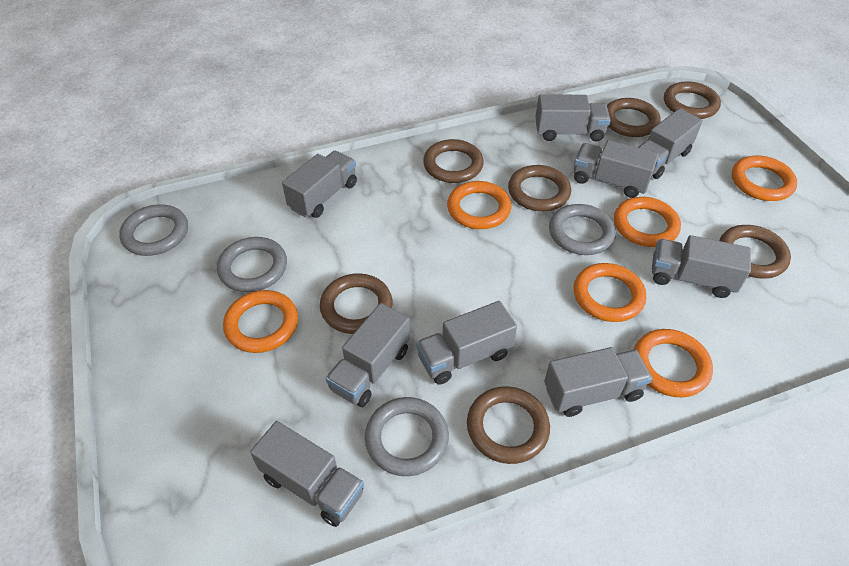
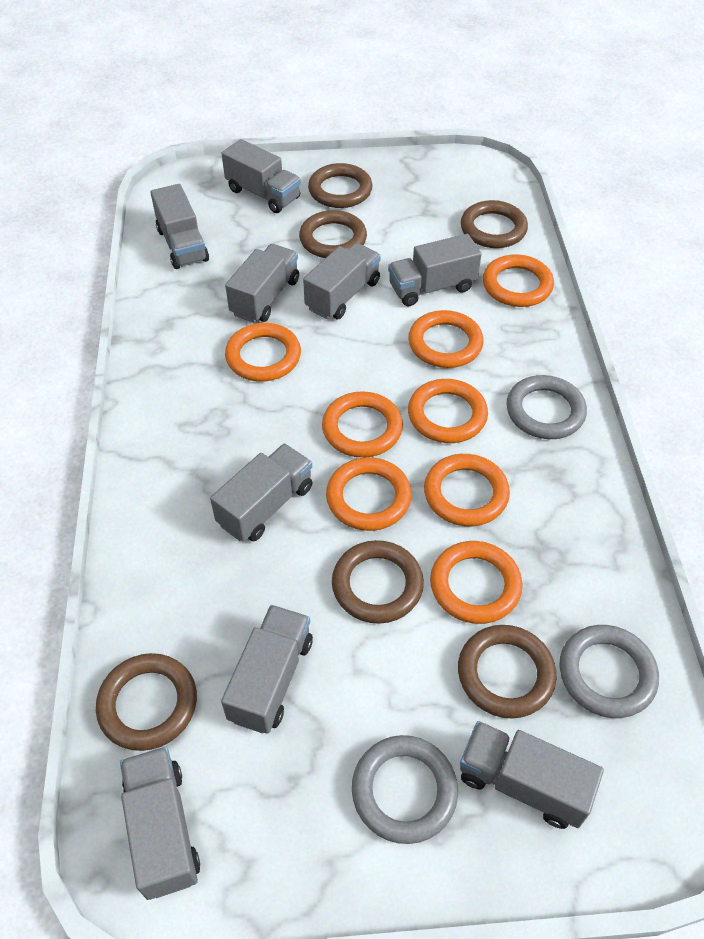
brown ring: 7 -> 6
grey ring: 4 -> 3
orange ring: 6 -> 8

